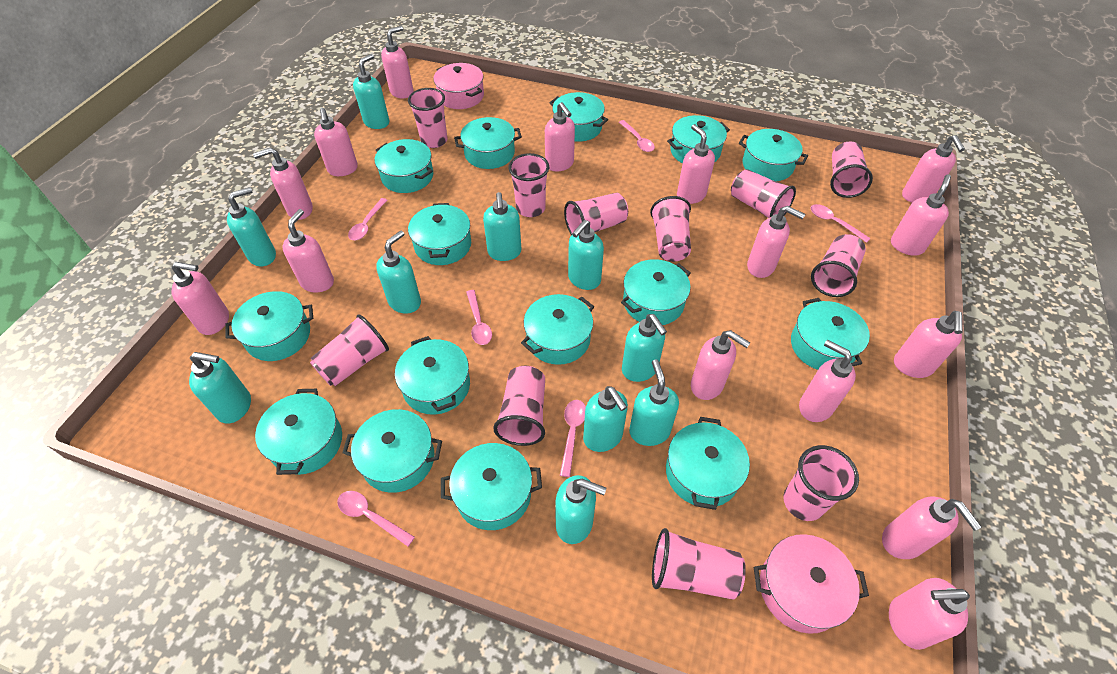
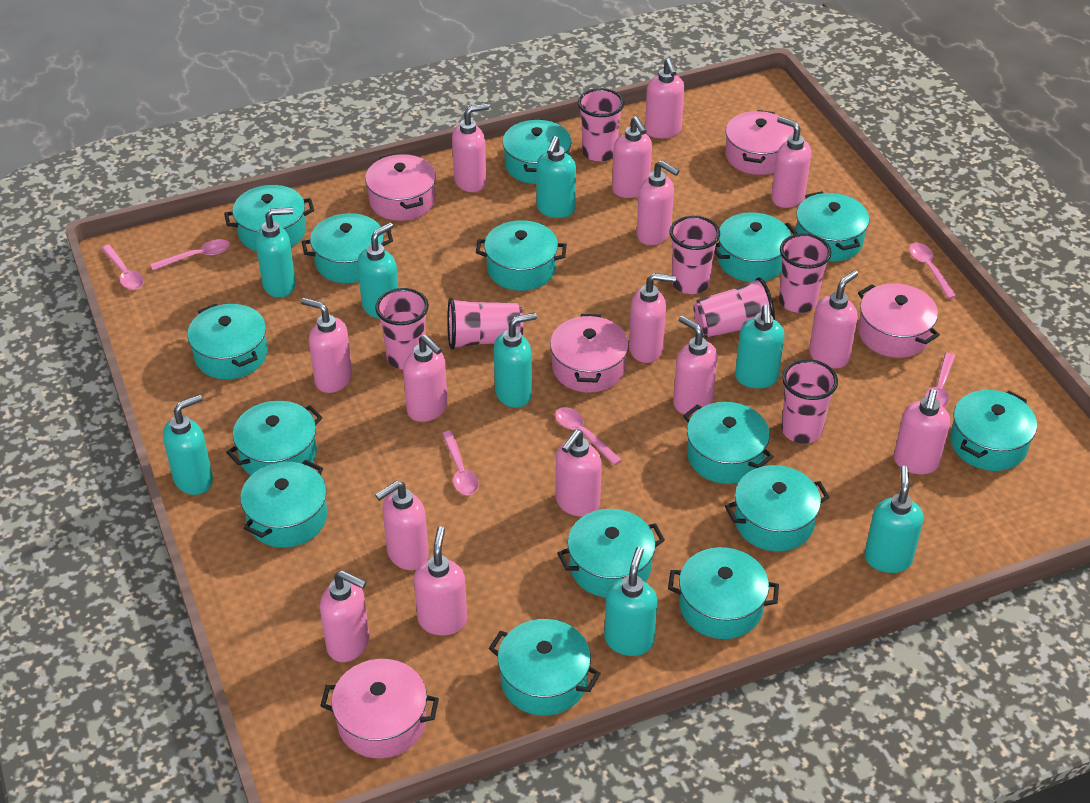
pink cup: 11 -> 7
pink pot: 2 -> 5
turquoise soap dispenser: 10 -> 8

